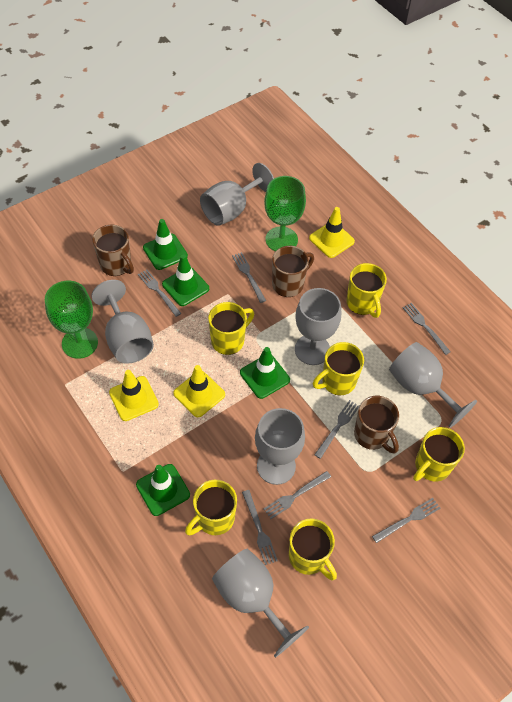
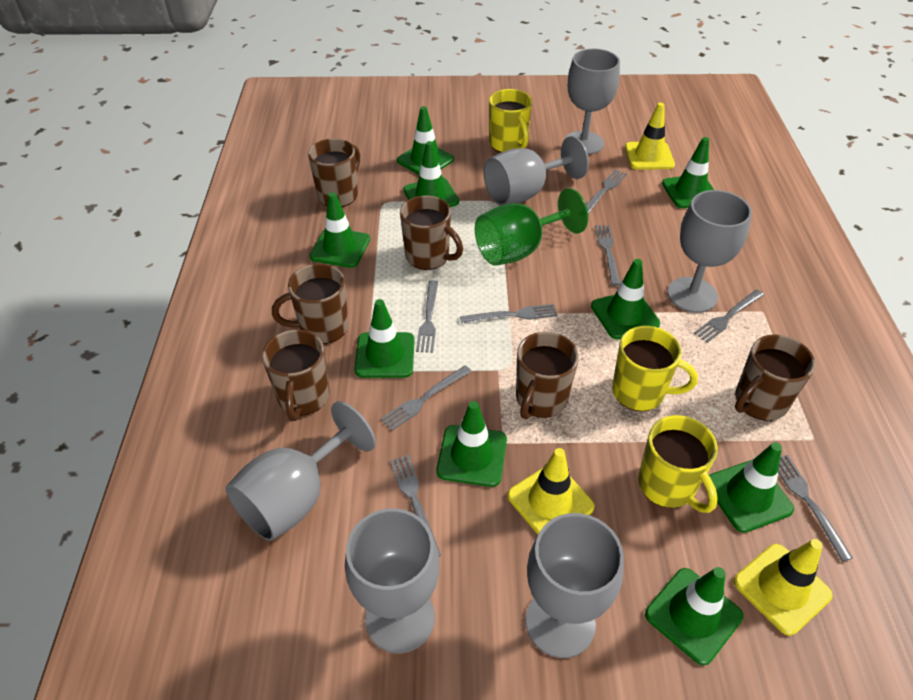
brown mug: 3 -> 6
green goblet: 2 -> 1
green traffic cone: 4 -> 9
grey fork: 7 -> 8
yellow mug: 6 -> 3

